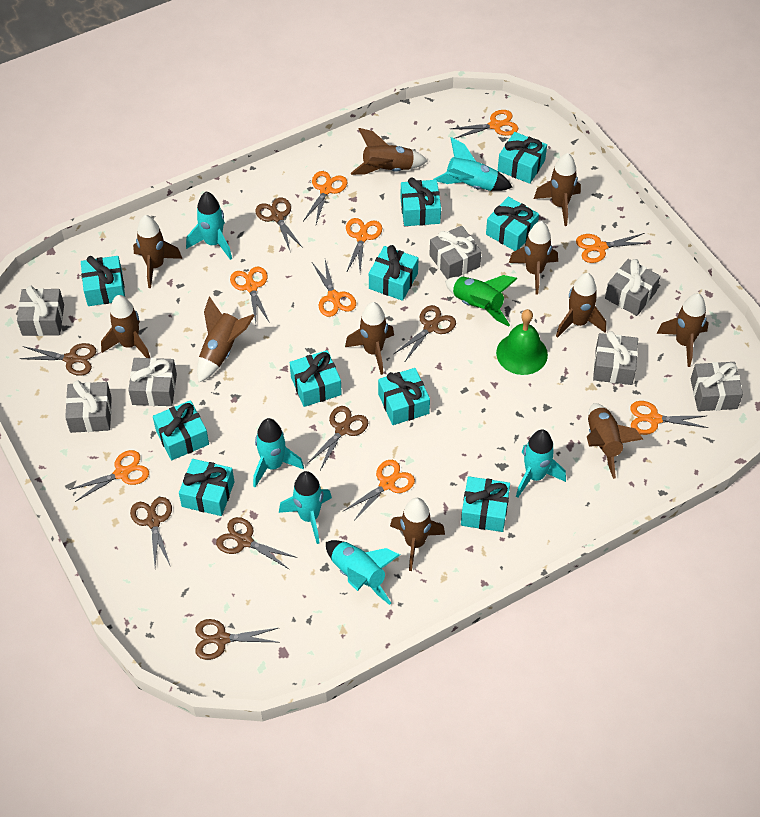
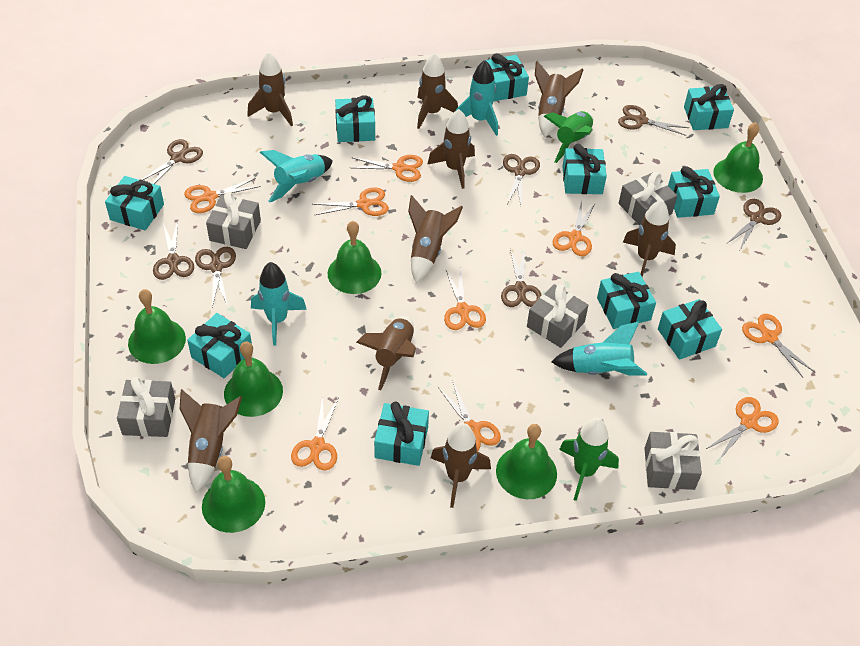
brown rocket: 11 -> 9
green bell: 1 -> 6
green rocket: 1 -> 2
grey gift: 7 -> 5
turquoise rocket: 6 -> 4

